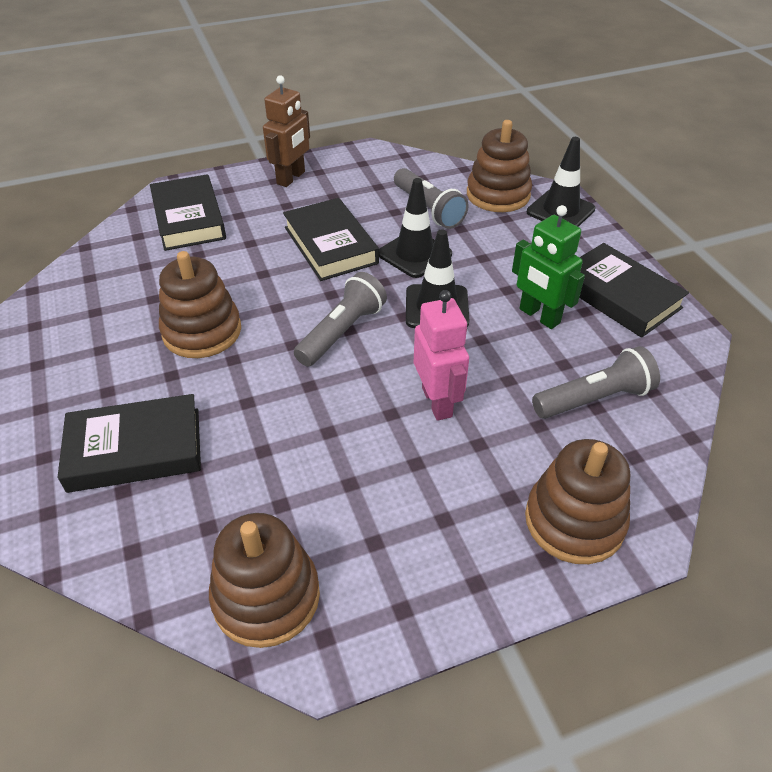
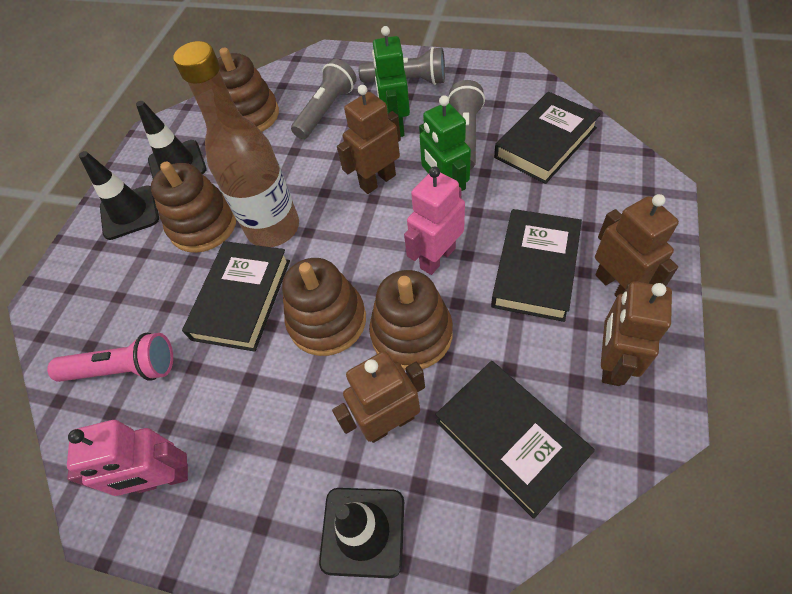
brown bottle: 0 -> 1
brown robot: 1 -> 4
green robot: 1 -> 2
pink flashlight: 0 -> 1
pink robot: 1 -> 2

